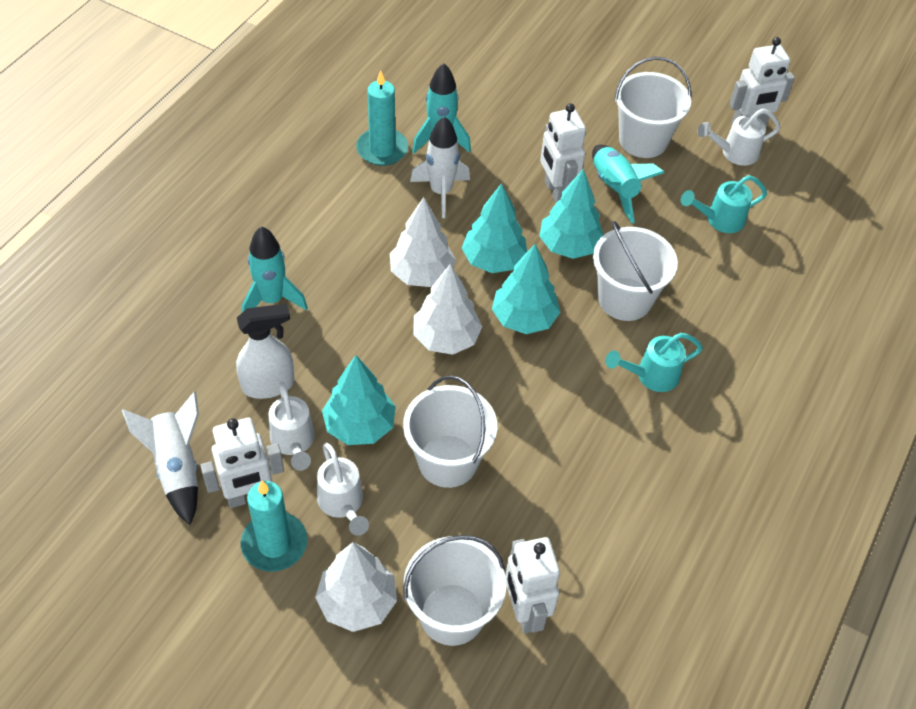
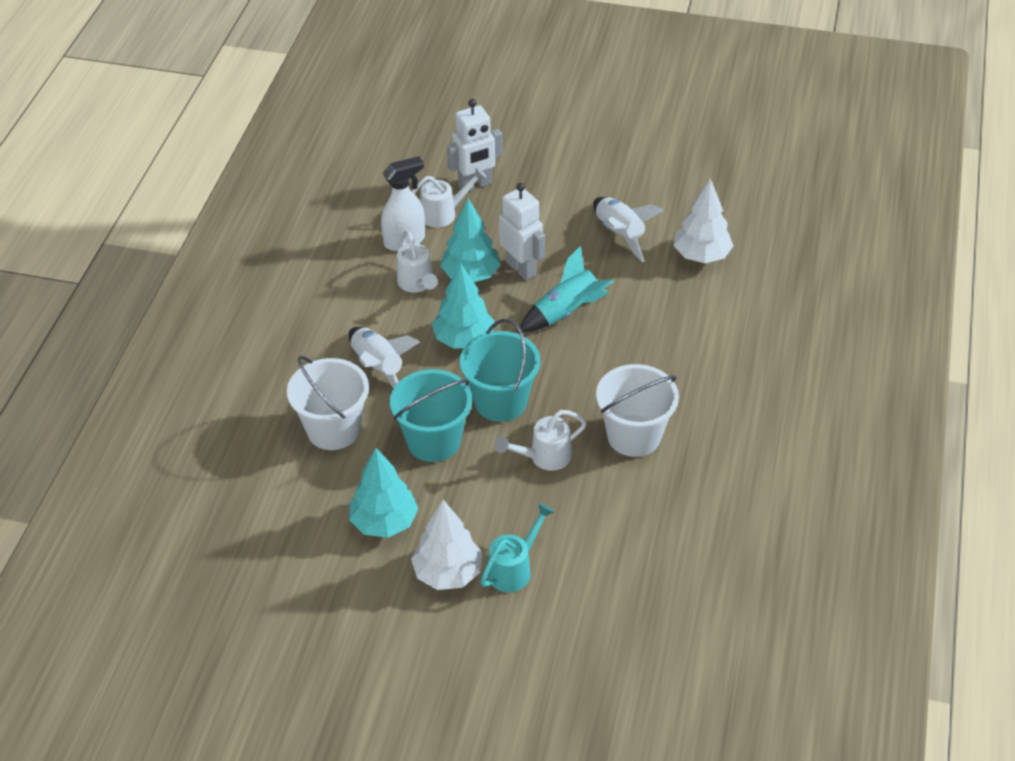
turquoise bucket: 0 -> 2
turquoise candle: 2 -> 0
turquoise rocket: 3 -> 1
turquoise tree: 4 -> 3
turquoise watering can: 2 -> 1
white bucket: 4 -> 2
white robot: 4 -> 2
white tree: 3 -> 2

